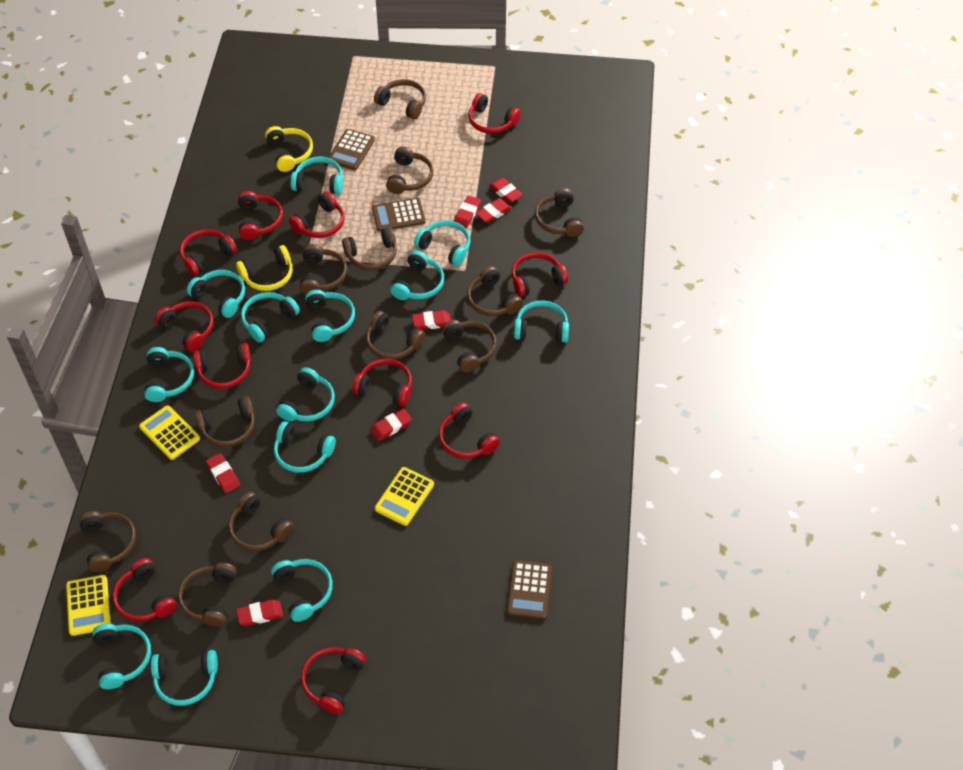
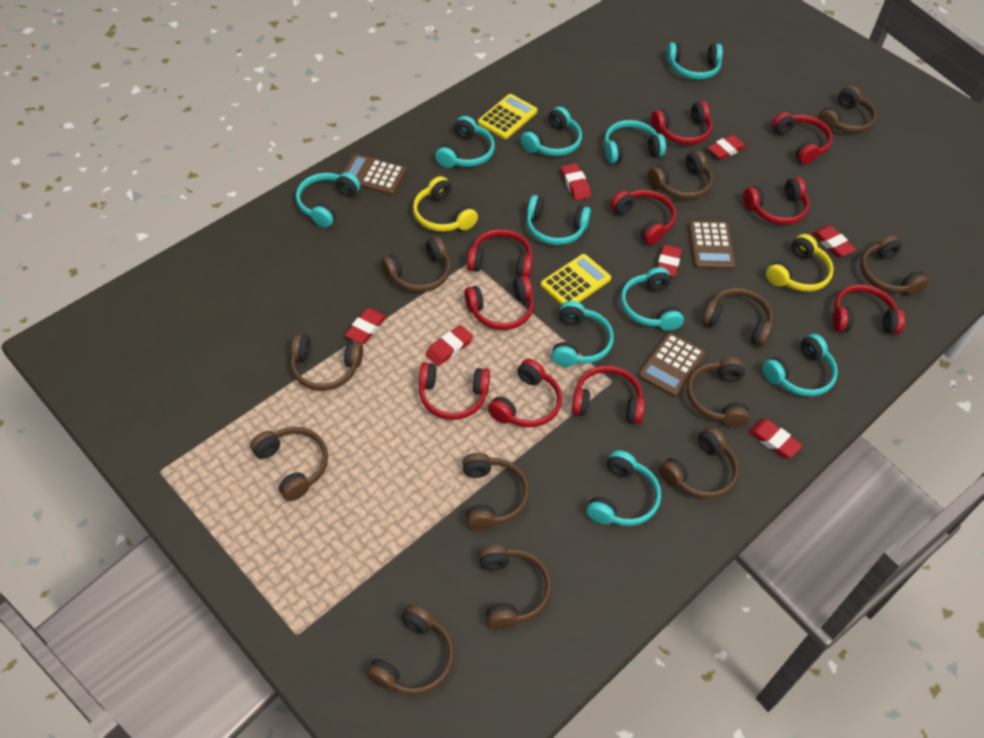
red headphones: 11 -> 10
turquoise headphones: 13 -> 10
yellow calculator: 3 -> 2

